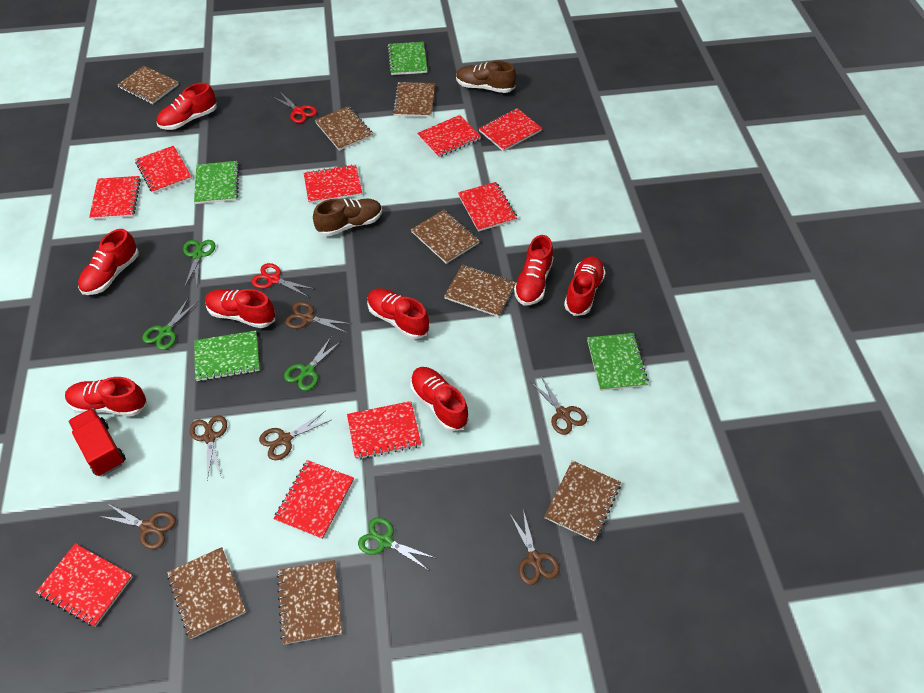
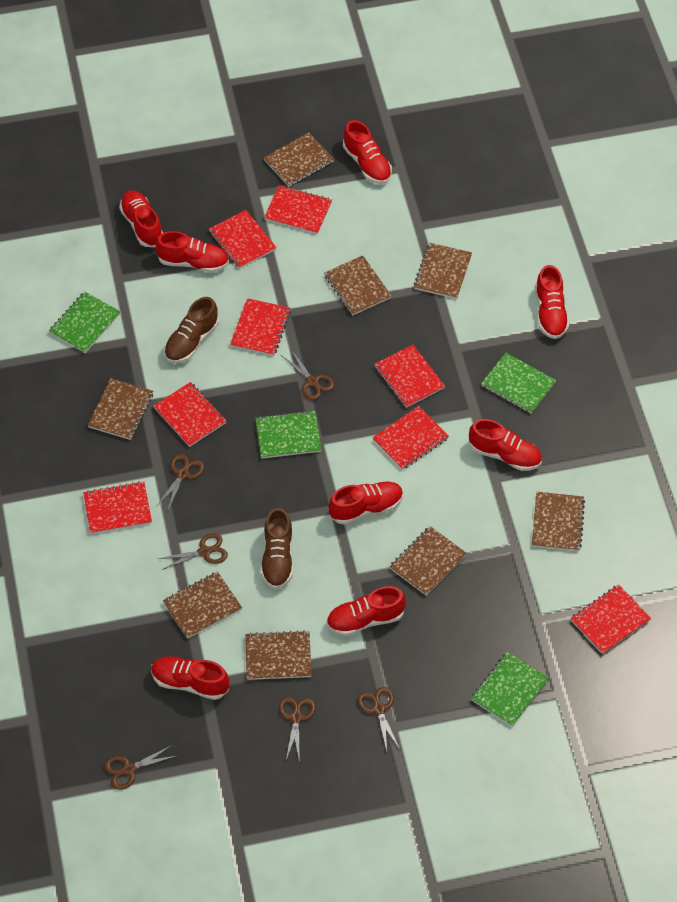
green scissors: 4 -> 0
red notebook: 9 -> 8
red scissors: 2 -> 0
red truck: 1 -> 0

